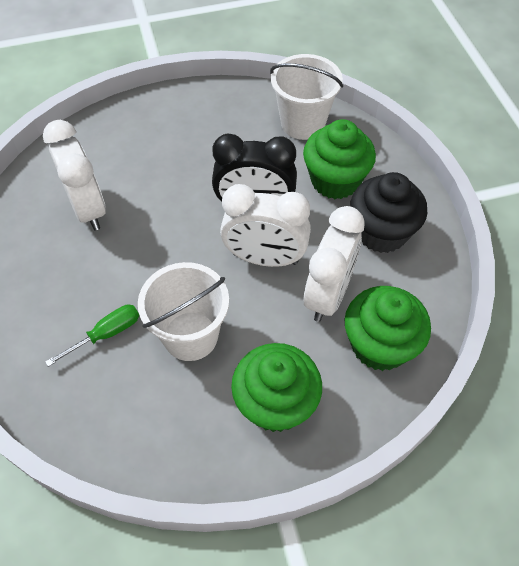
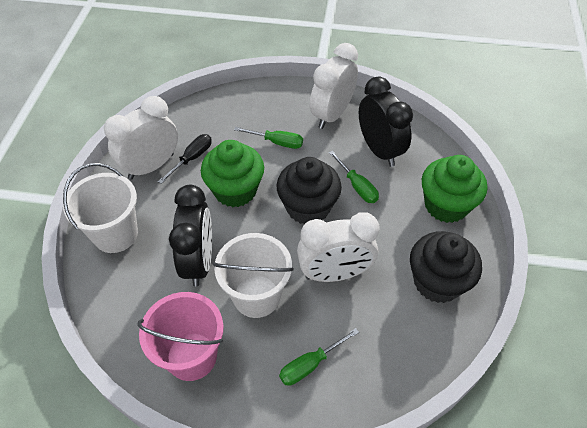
black clock: 1 -> 2
black cupcake: 1 -> 2
black screwdriver: 0 -> 1
green cupcake: 3 -> 2
green screwdriver: 1 -> 3
pink bucket: 0 -> 1

